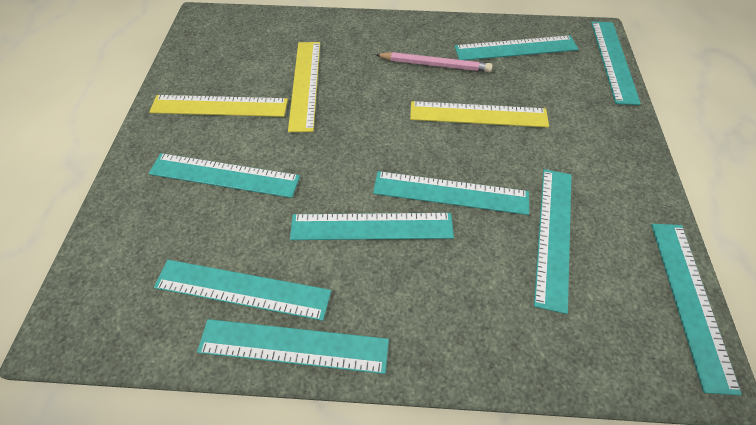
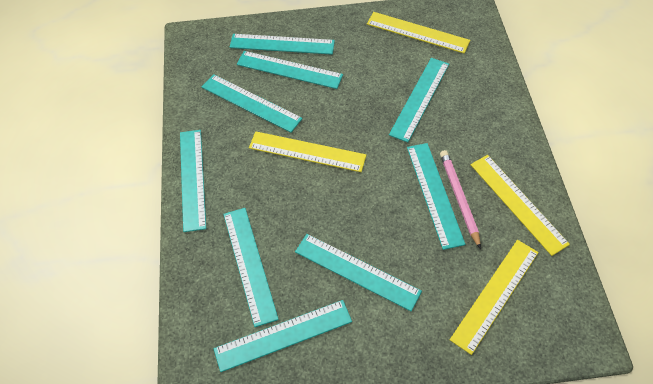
yellow ruler: 3 -> 4

